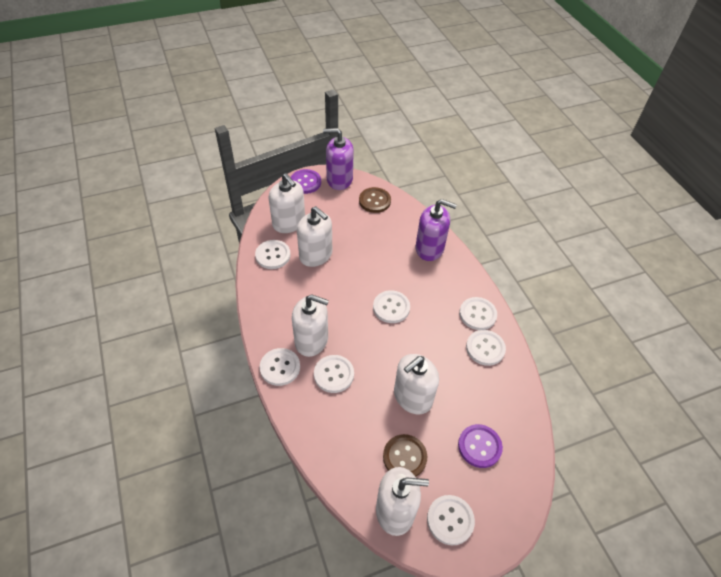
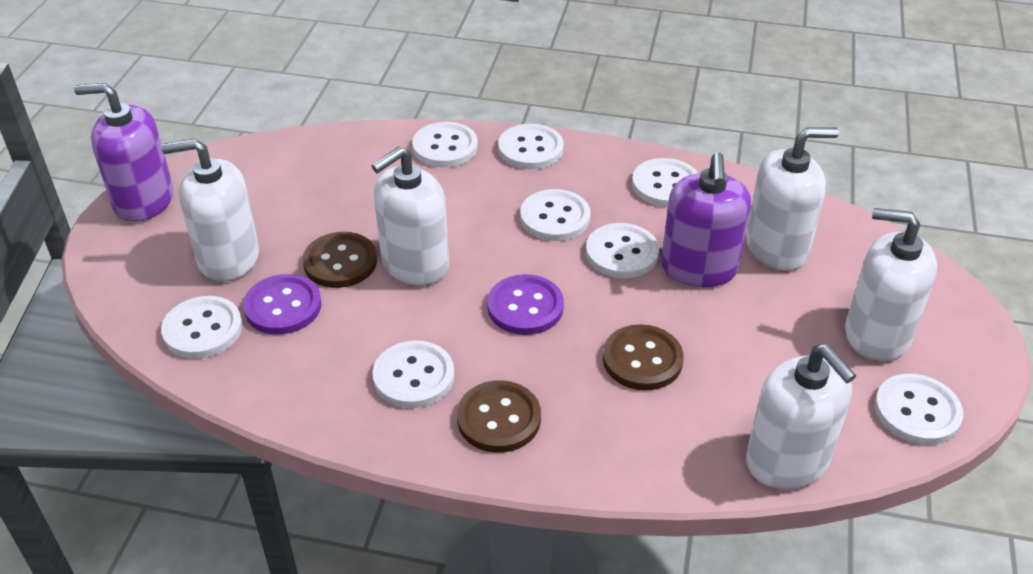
brown button: 2 -> 3
white button: 7 -> 8

